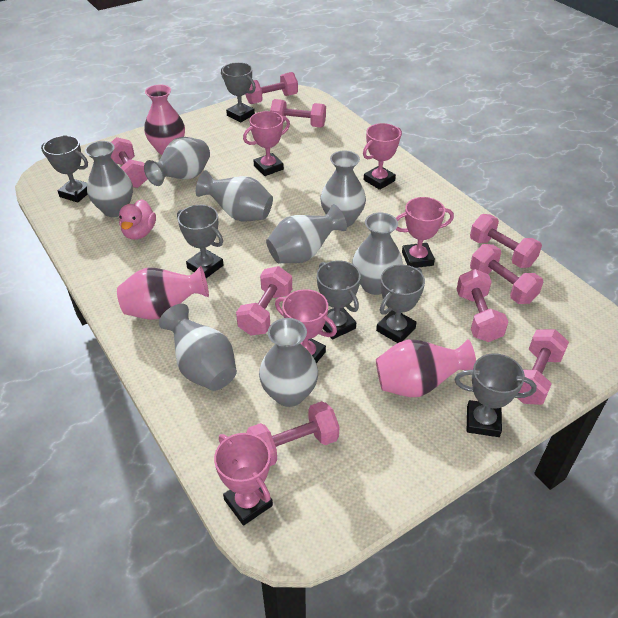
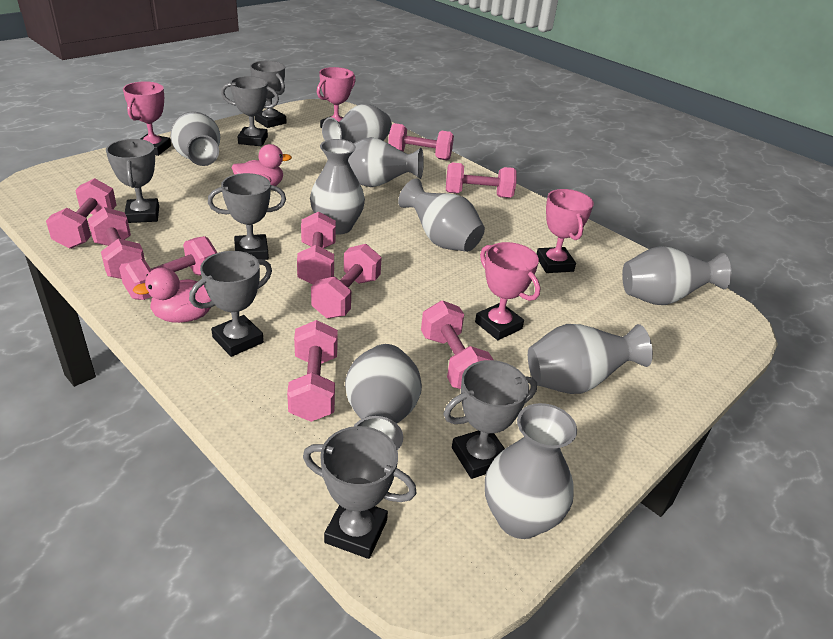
grey trophy: 6 -> 7
grey vase: 8 -> 9
pink duck: 1 -> 2
pink trophy: 5 -> 4
pink vase: 3 -> 0

